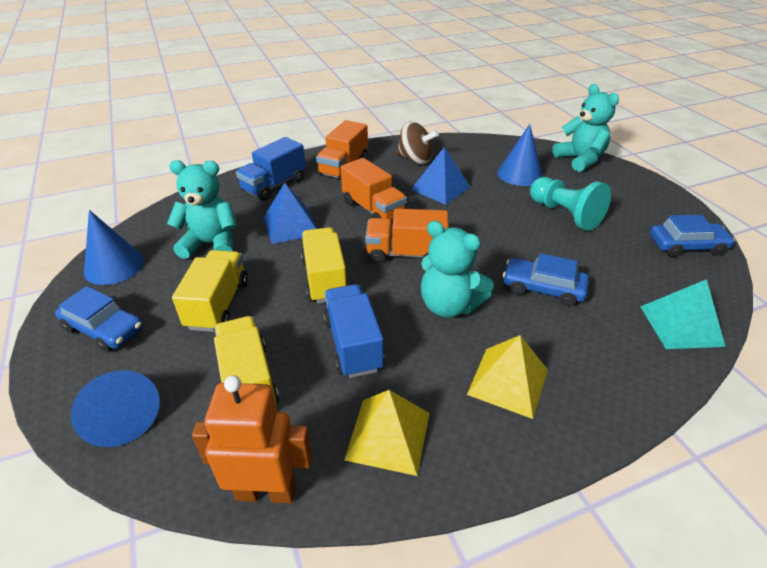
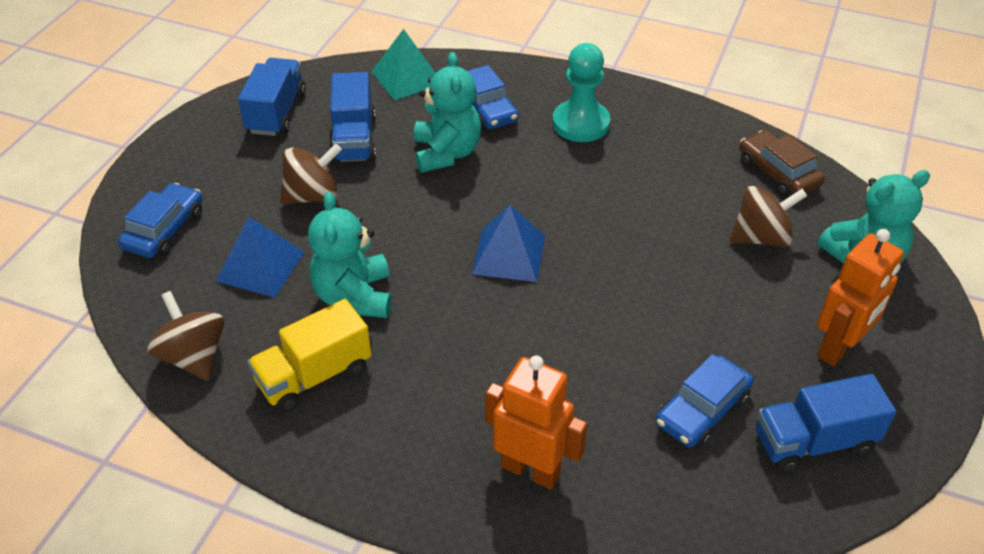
blue cone: 3 -> 0
blue truck: 2 -> 3
brown car: 0 -> 1
brown spinning top: 1 -> 3
orange robot: 1 -> 2
orange truck: 3 -> 0
yellow pyramid: 2 -> 0
yellow truck: 3 -> 1

